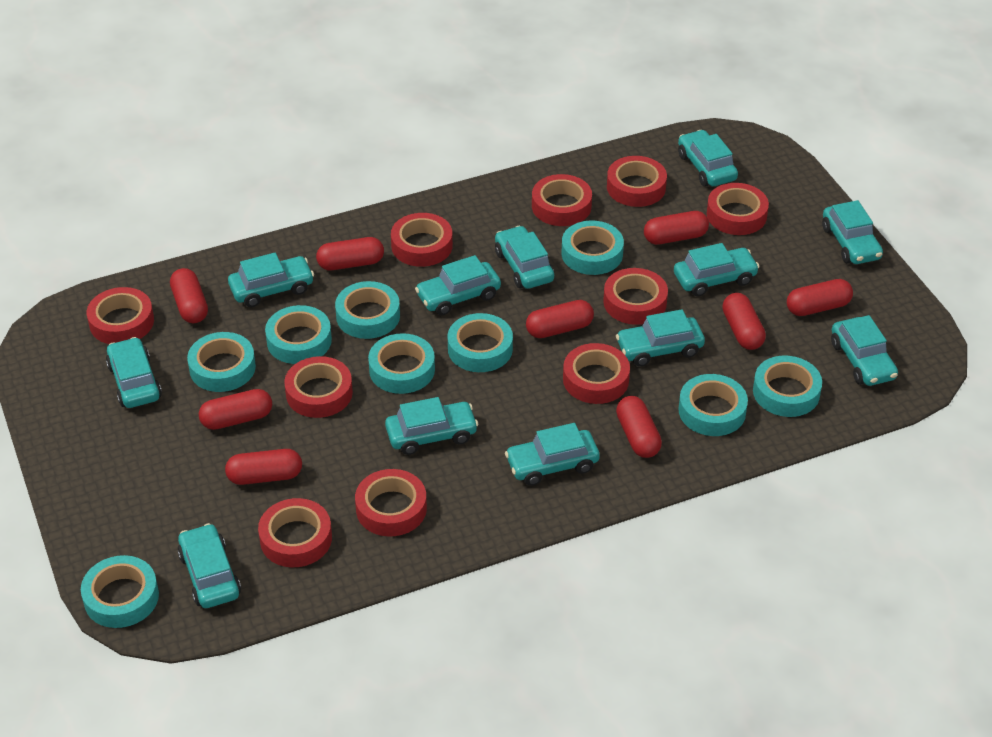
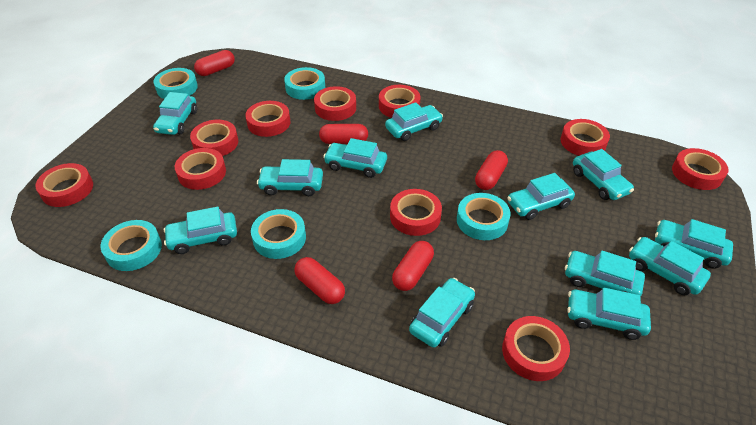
red capsule: 9 -> 5
turquoise tape: 9 -> 5

